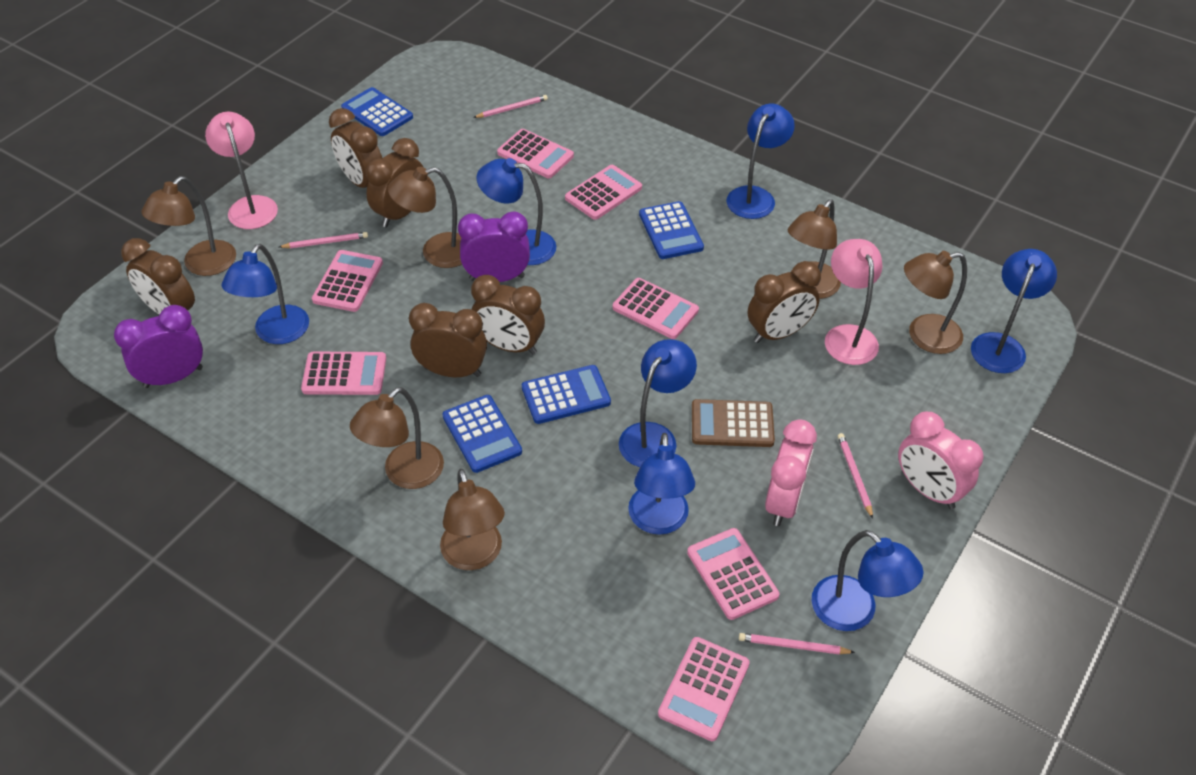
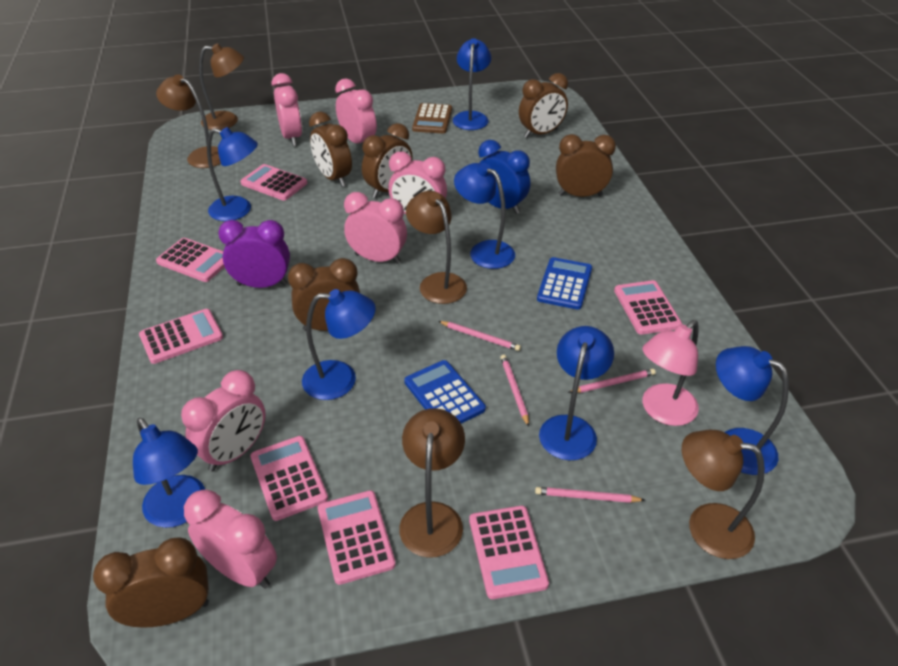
blue calculator: 4 -> 2
blue clock: 0 -> 1
brown lamp: 6 -> 5
pink clock: 2 -> 6
pink lamp: 2 -> 1
purple clock: 2 -> 1

